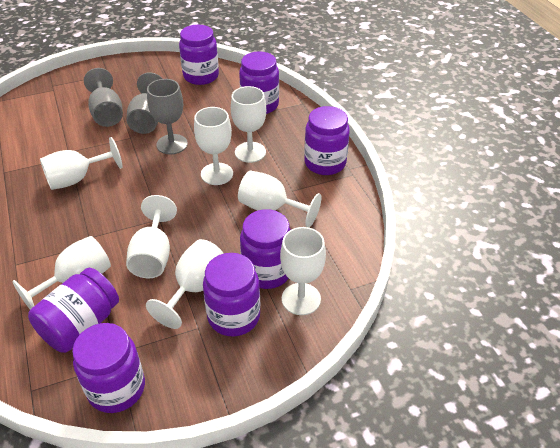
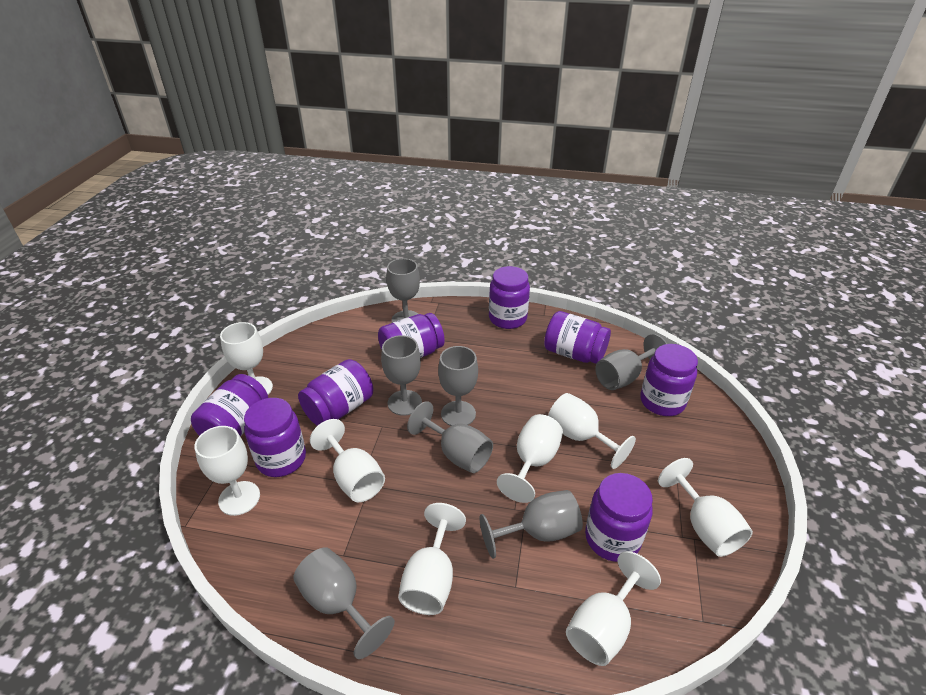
grey goblet: 3 -> 7
purple jar: 7 -> 8

